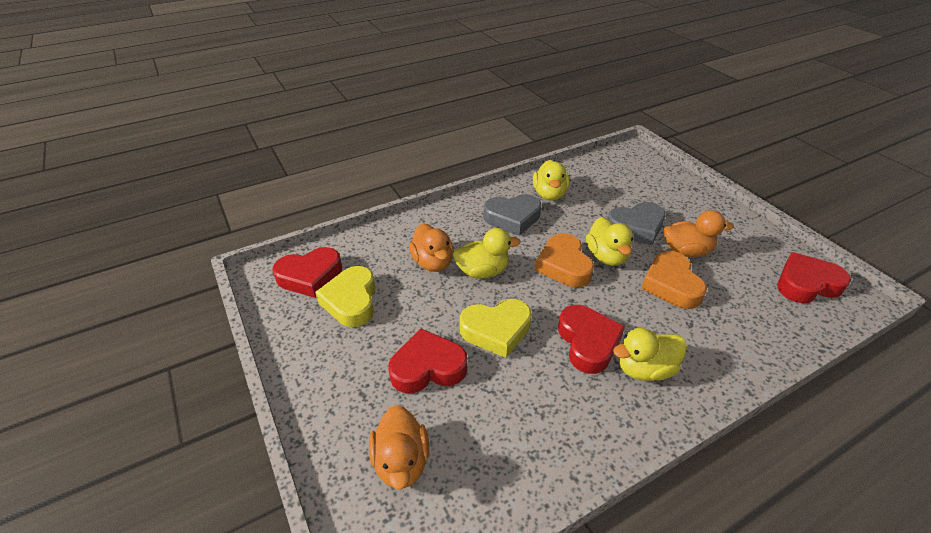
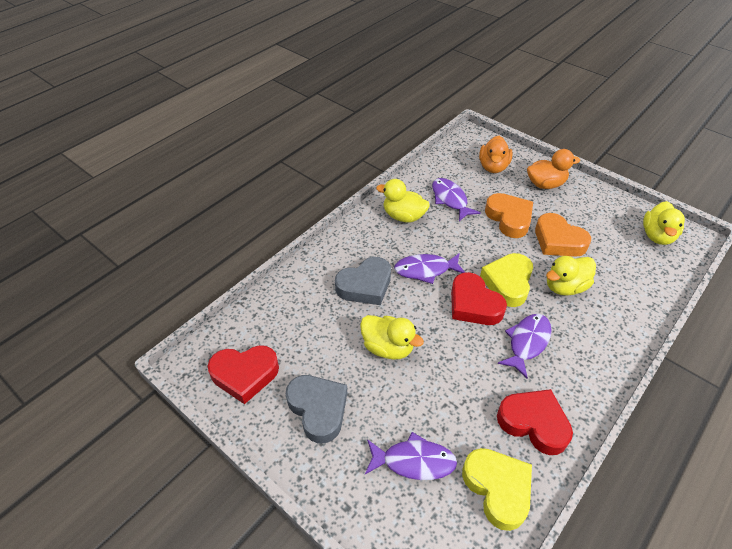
orange duck: 3 -> 2
purple fish: 0 -> 4
red heart: 4 -> 3

